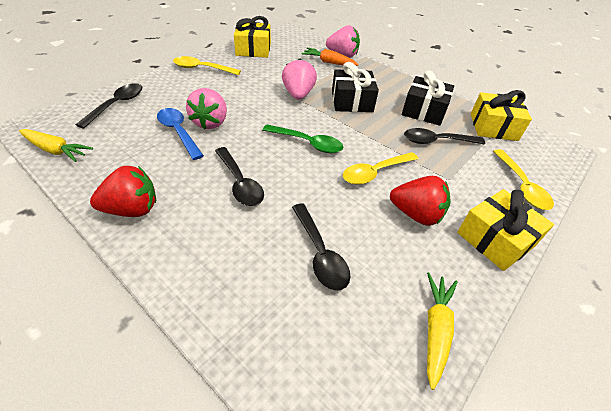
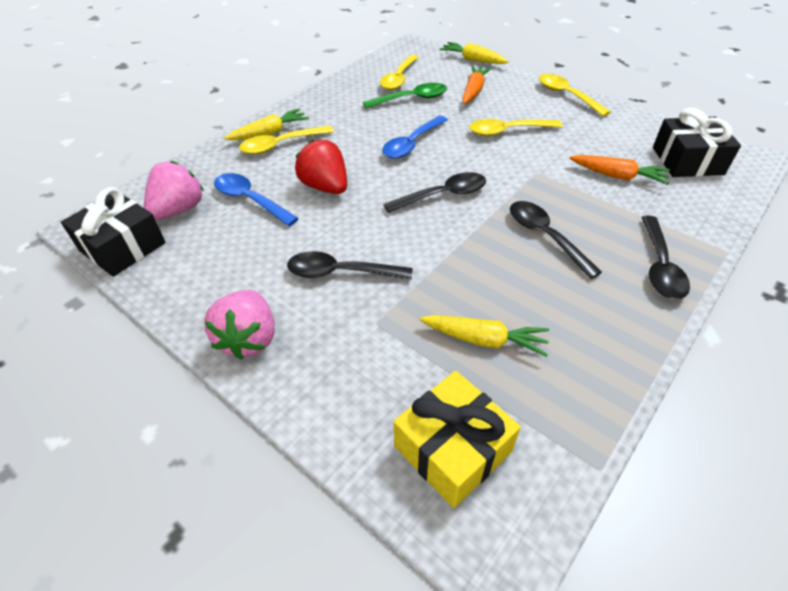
blue spoon: 1 -> 2
orange carrot: 1 -> 2
pink strawberry: 3 -> 2
red strawberry: 2 -> 1
yellow carrot: 2 -> 3
yellow gift: 3 -> 1
yellow spoon: 3 -> 4

